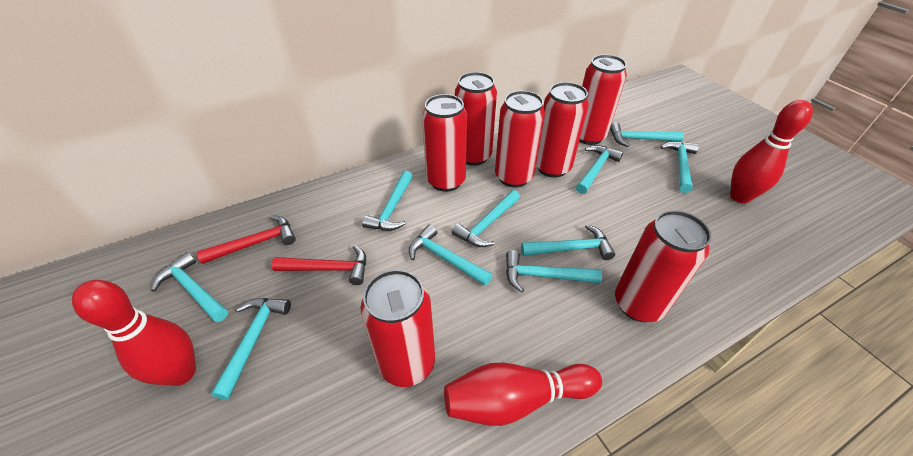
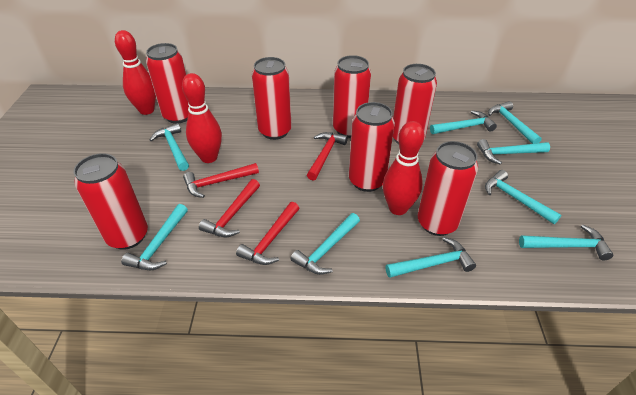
red hammer: 2 -> 4
turquoise hammer: 10 -> 9

